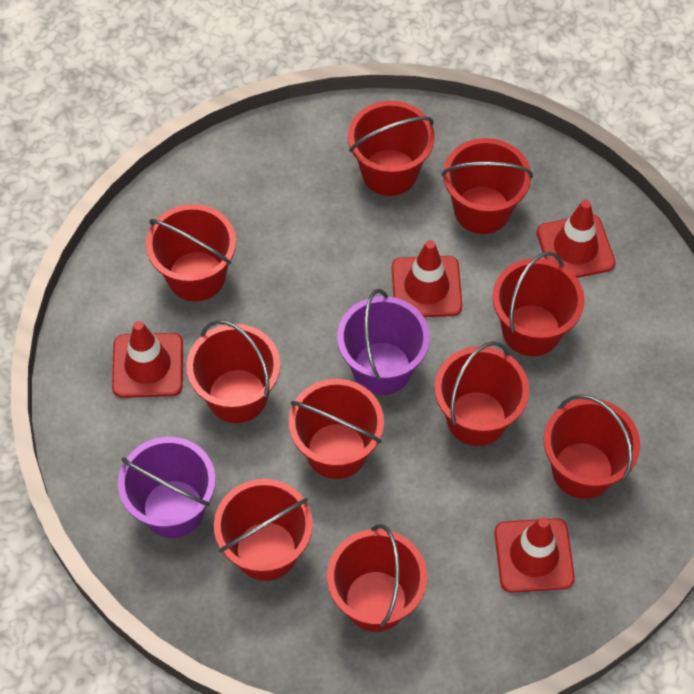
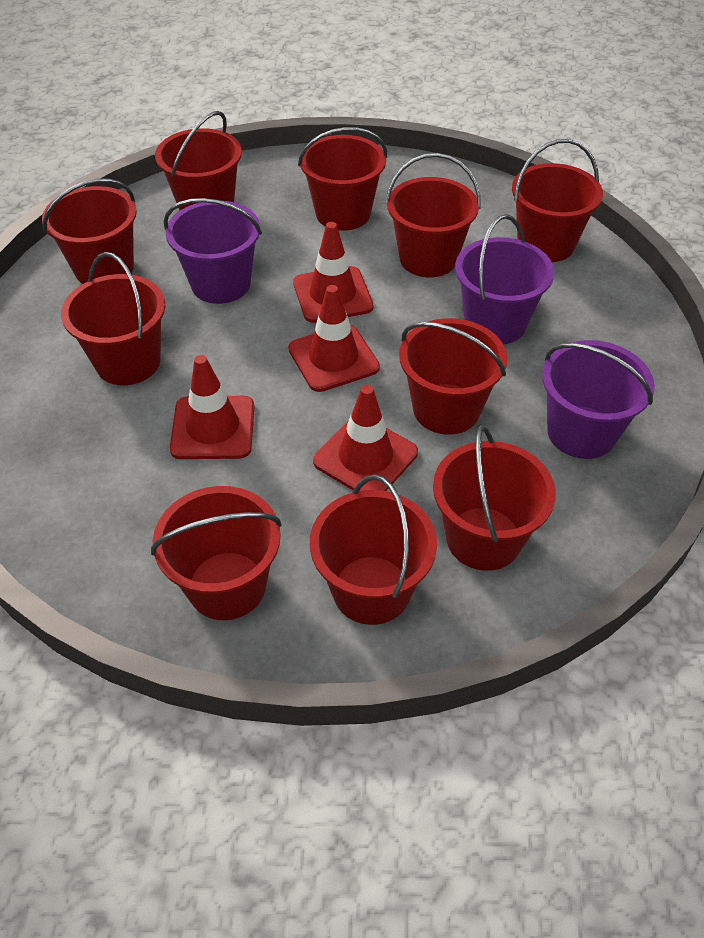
purple bucket: 2 -> 3

